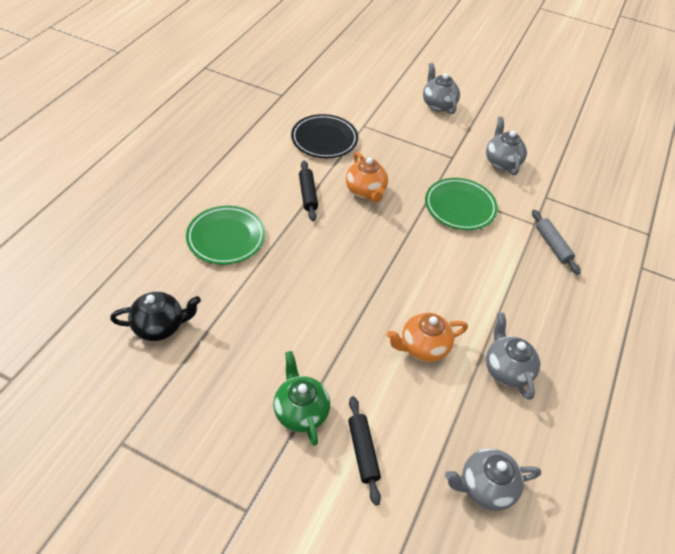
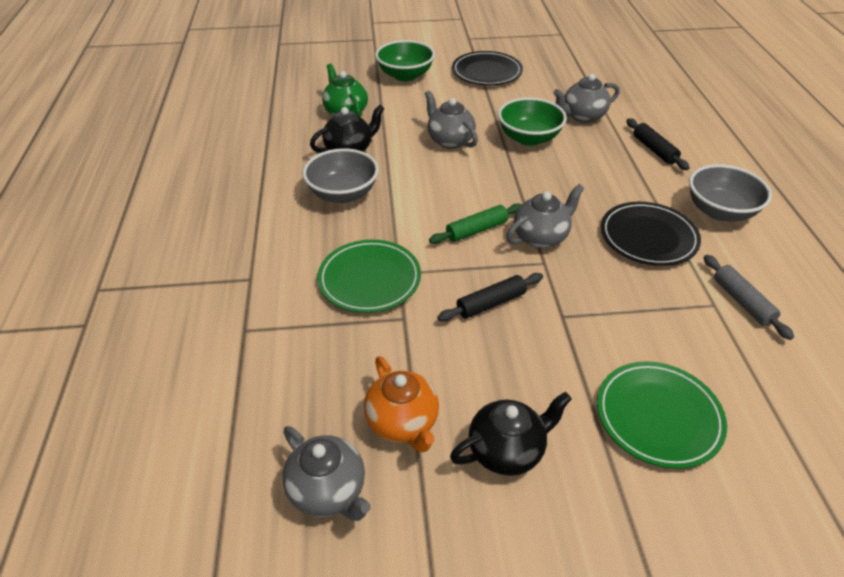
black plate: 1 -> 2
black teapot: 1 -> 2
green bowl: 0 -> 2
green rolling pin: 0 -> 1
grey bowl: 0 -> 2
orange teapot: 2 -> 1

